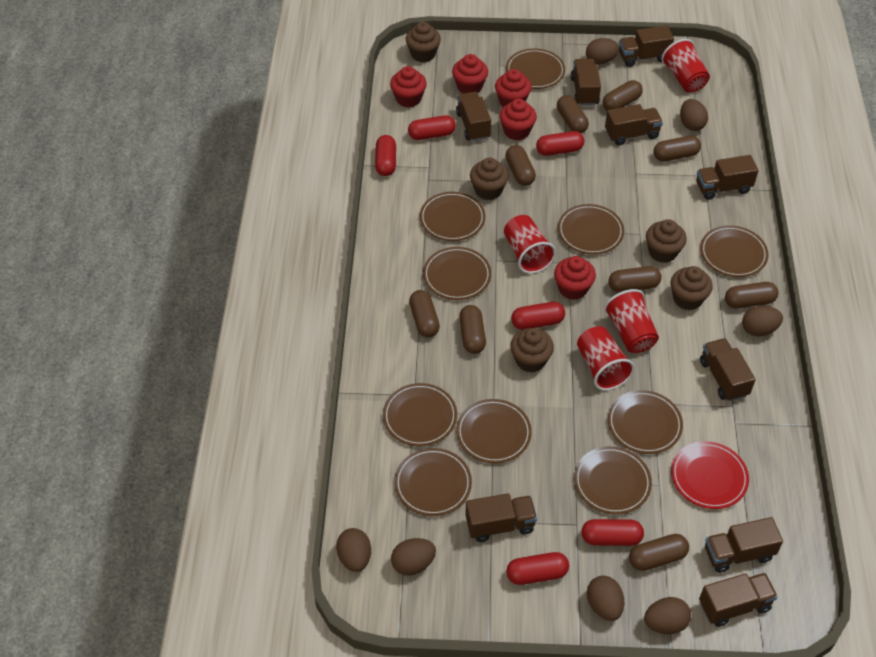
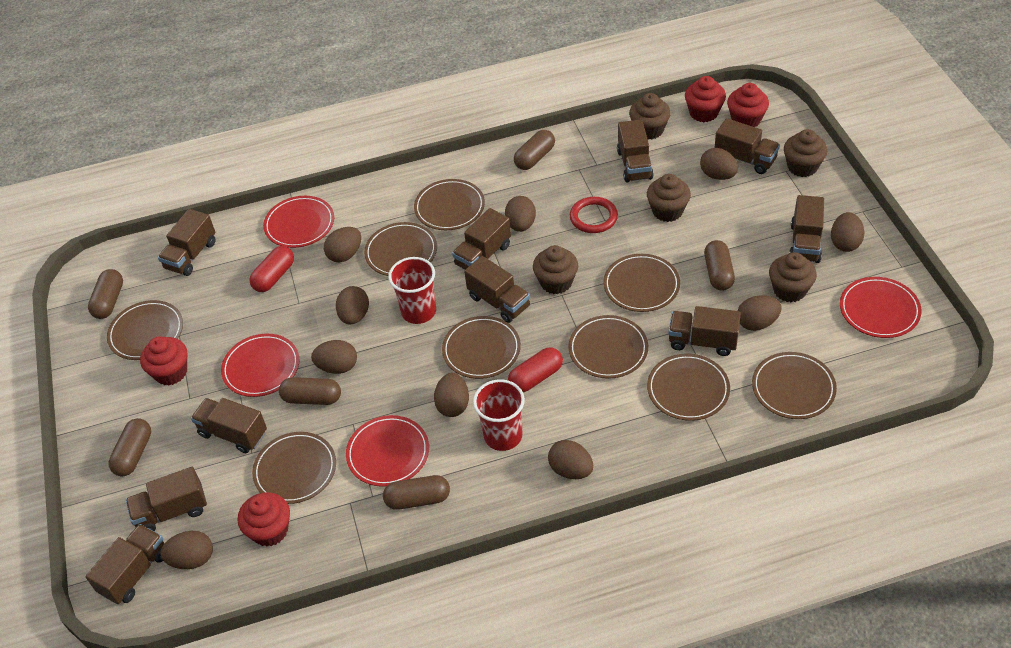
brown capsule: 9 -> 6
brown egg: 7 -> 10
brown plate: 10 -> 9
brown truck: 9 -> 10
red capsule: 6 -> 2
red cup: 4 -> 2
red cupcake: 5 -> 4
red plate: 1 -> 4
red ring: 0 -> 1

